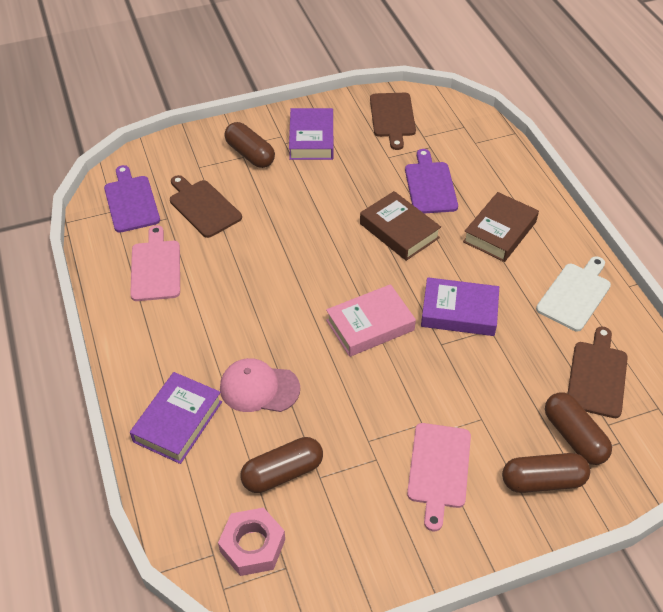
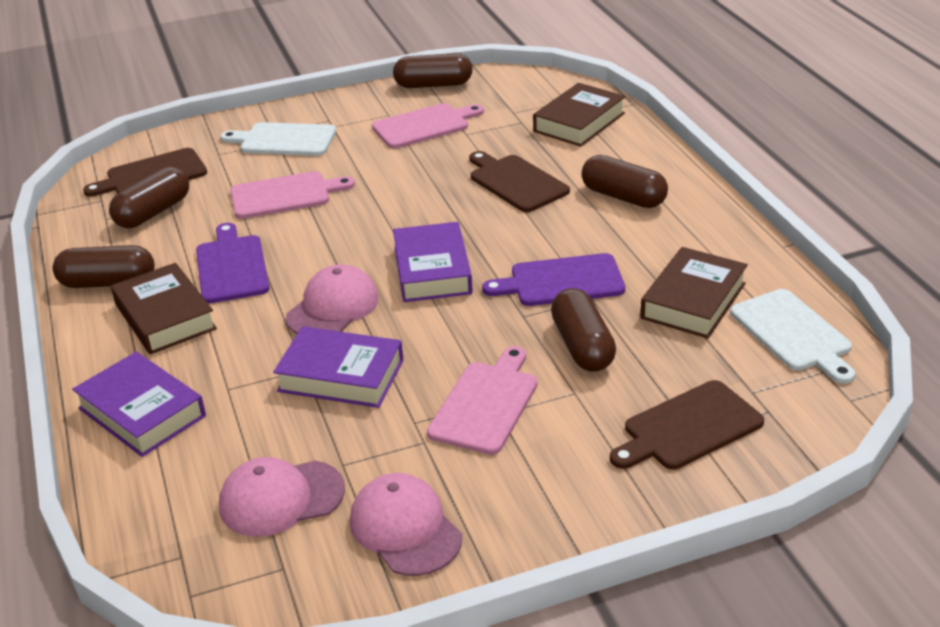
brown book: 2 -> 3
brown capsule: 4 -> 5
pink book: 1 -> 0
pink cap: 1 -> 3
pink cutting board: 2 -> 3
pink nut: 1 -> 0
white cutting board: 1 -> 2

